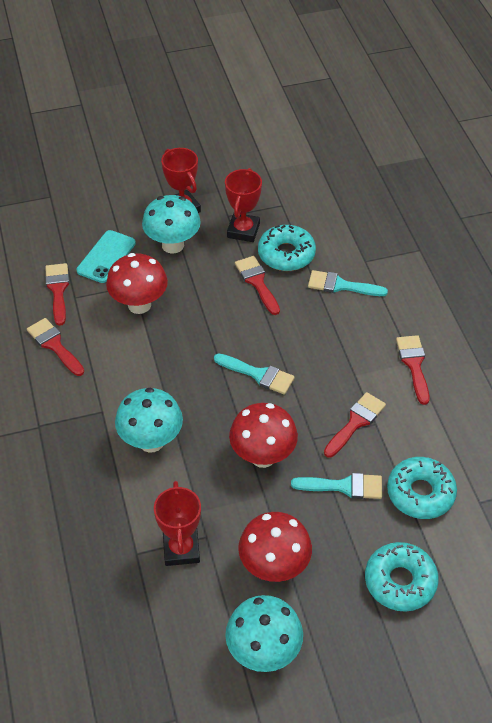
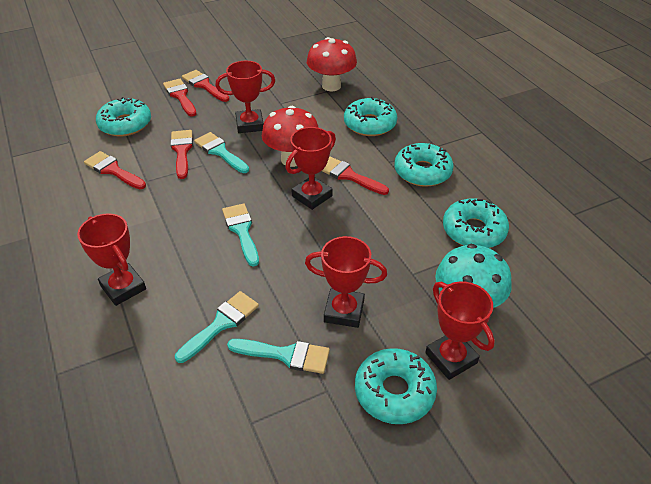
red mushroom: 3 -> 2
red trophy: 3 -> 5
turquoise brush: 3 -> 4
turquoise donut: 3 -> 5
turquoise mushroom: 3 -> 1
turquoise phone: 1 -> 0

